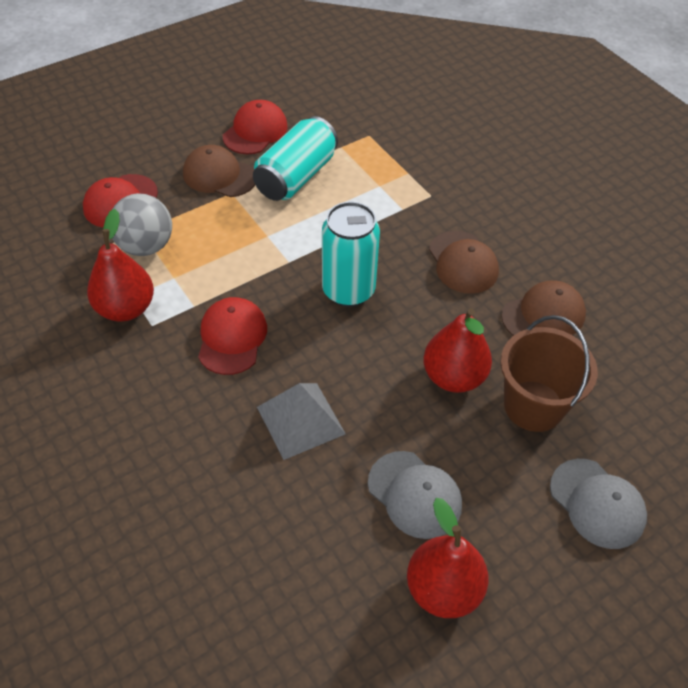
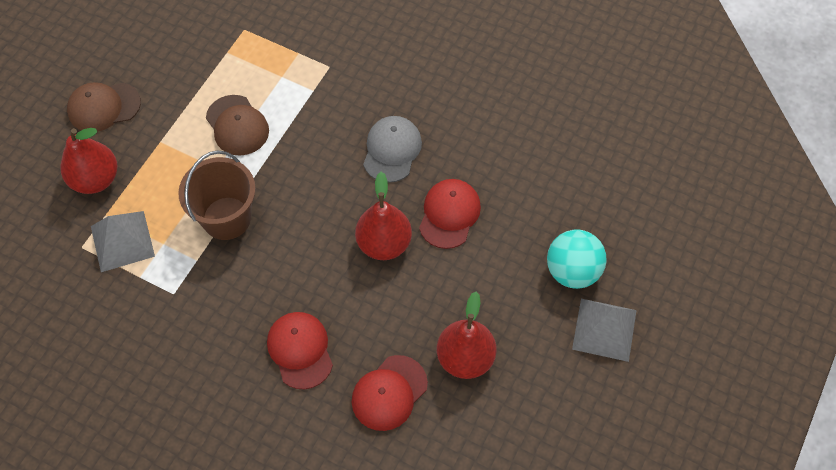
brown cap: 3 -> 2
grey ball: 1 -> 0
grey cap: 2 -> 1
grey pyramid: 1 -> 2
turquoise ball: 0 -> 1
turquoise can: 2 -> 0

